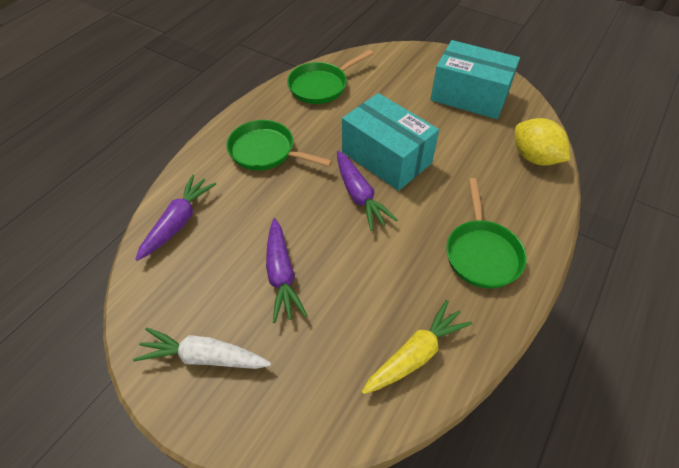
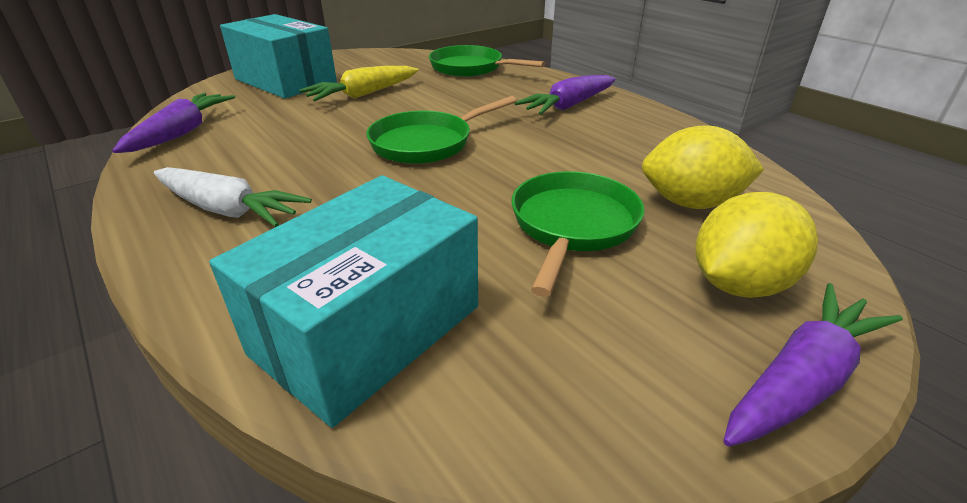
yellow lemon: 1 -> 2

